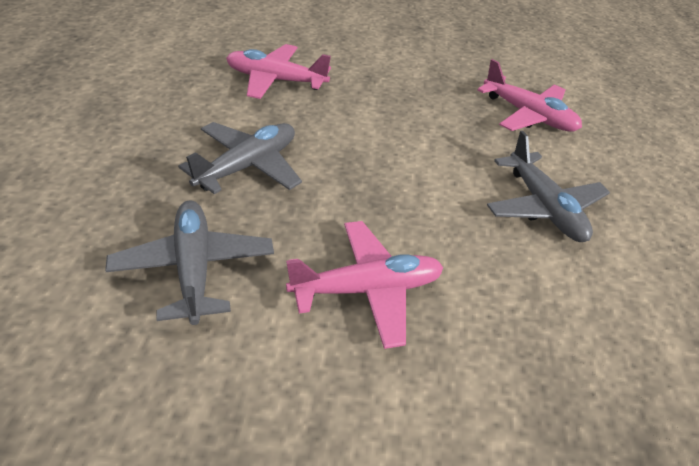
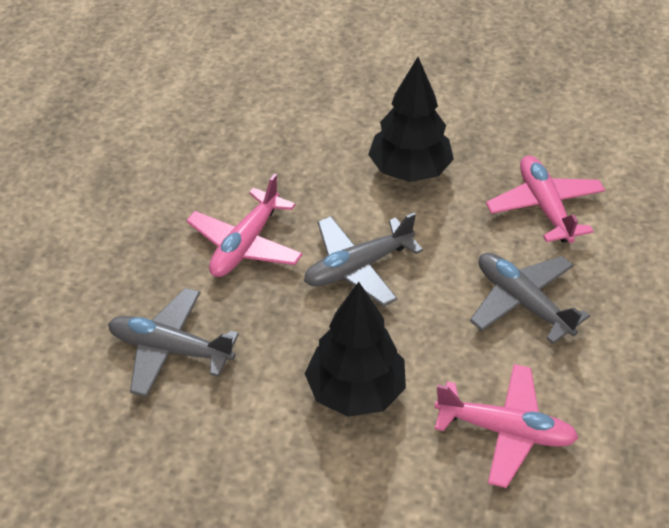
black tree: 0 -> 2

